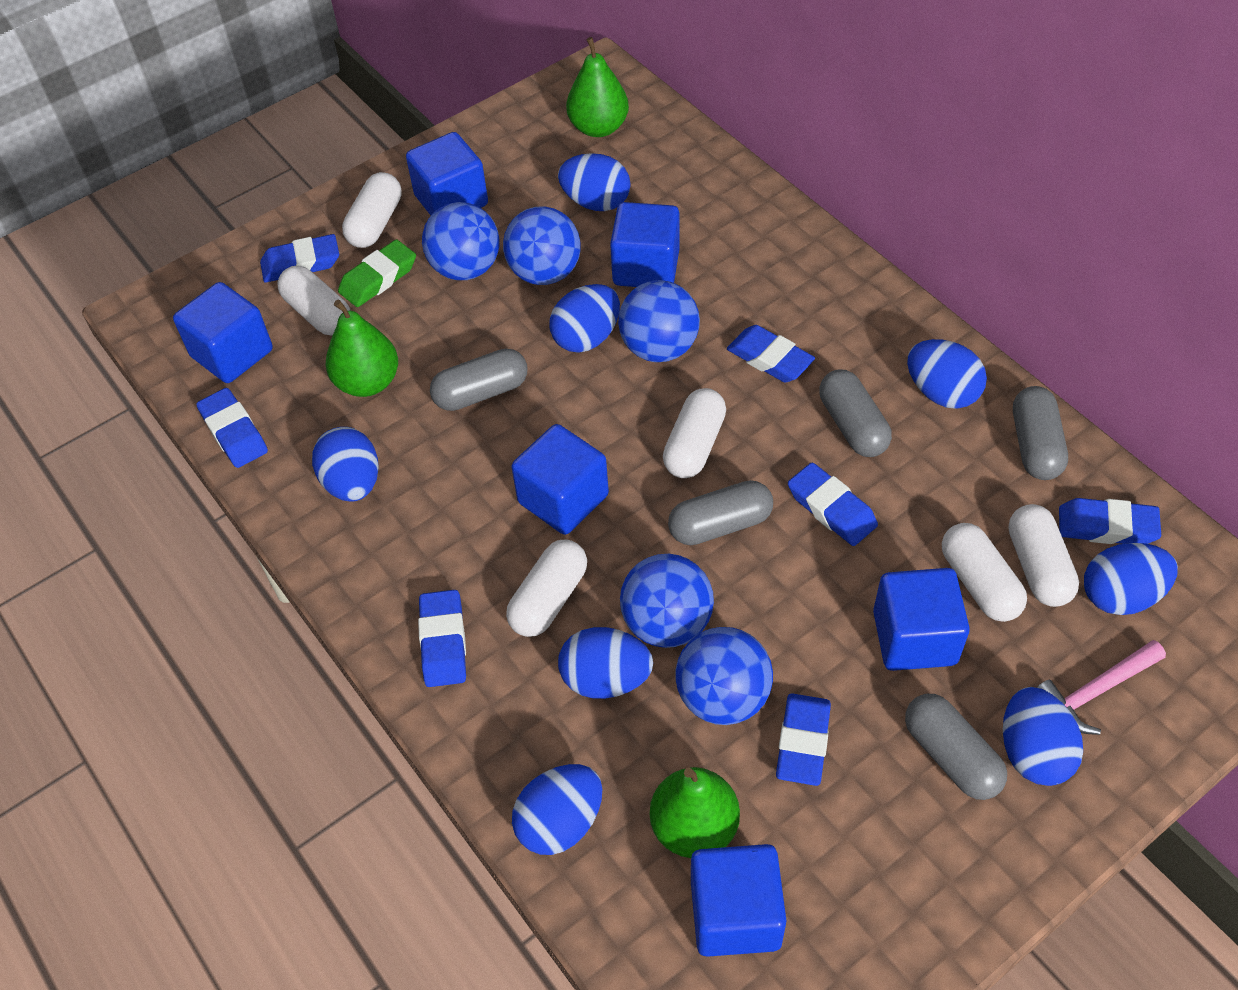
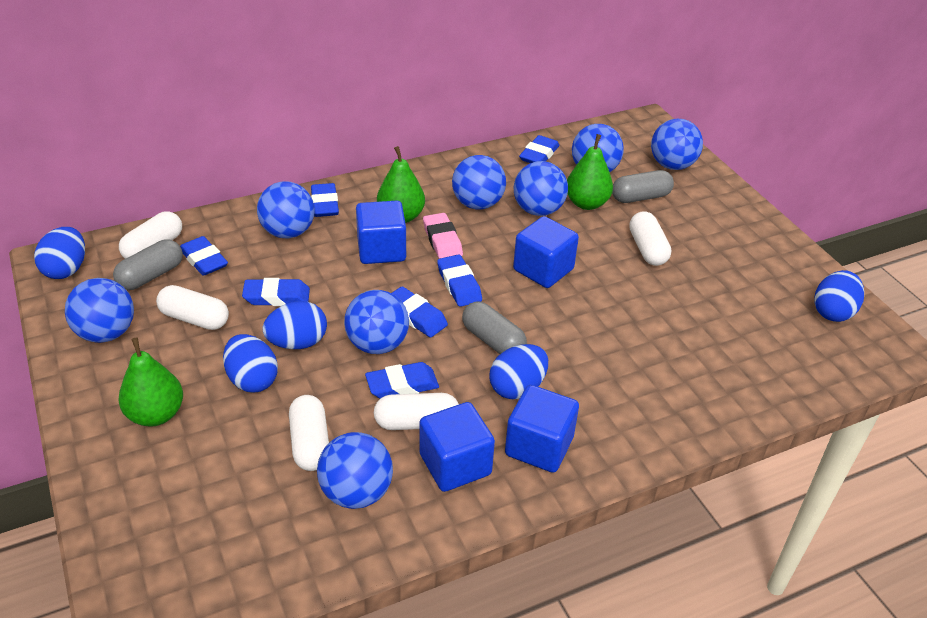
blue ball: 5 -> 8
blue cube: 6 -> 4
blue egg: 8 -> 5
green eraser: 1 -> 0
grey capsule: 5 -> 3
pink eraser: 0 -> 1
pink hammer: 1 -> 0
white capsule: 6 -> 5

